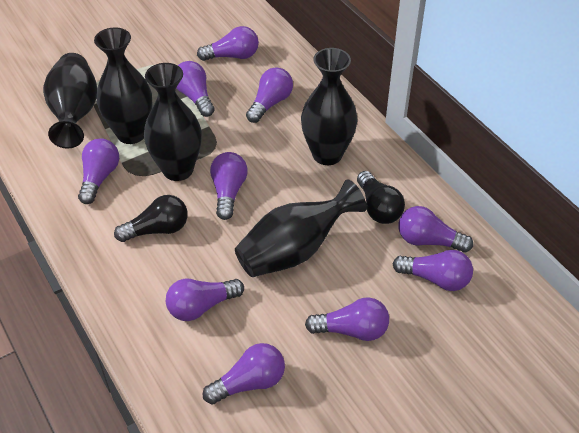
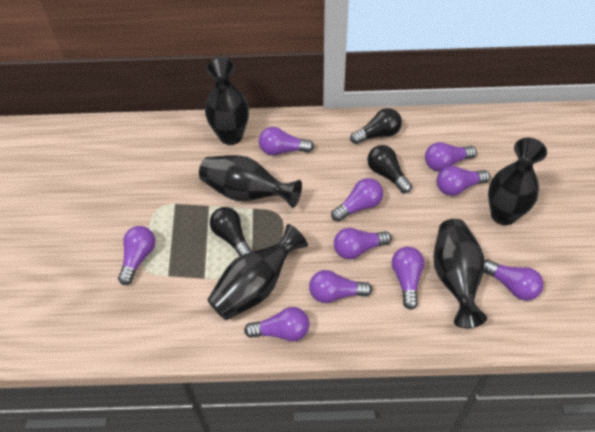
black light bulb: 2 -> 3

